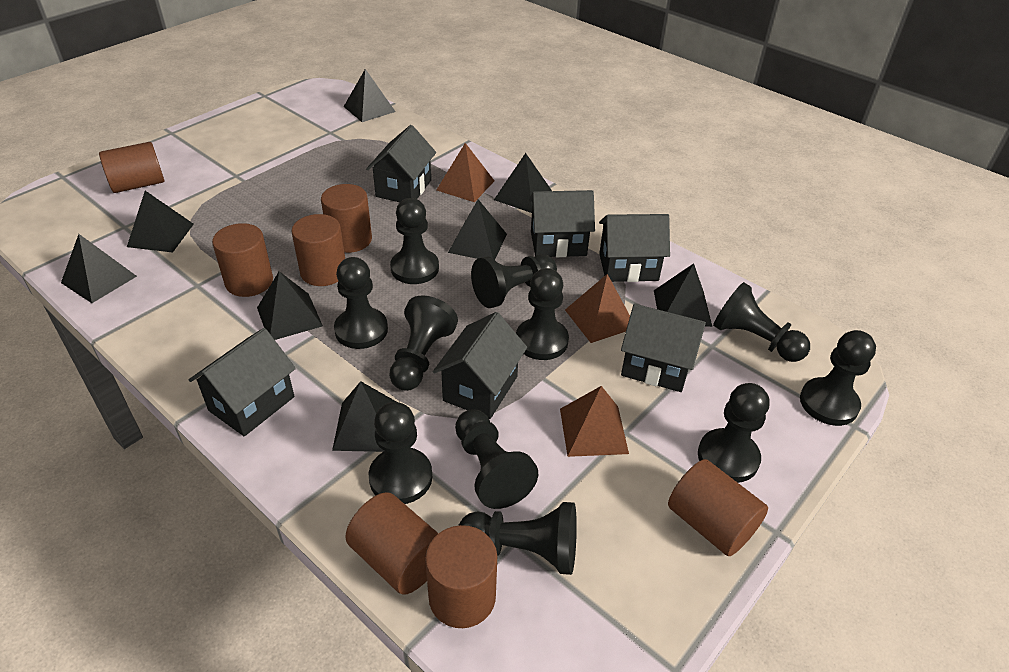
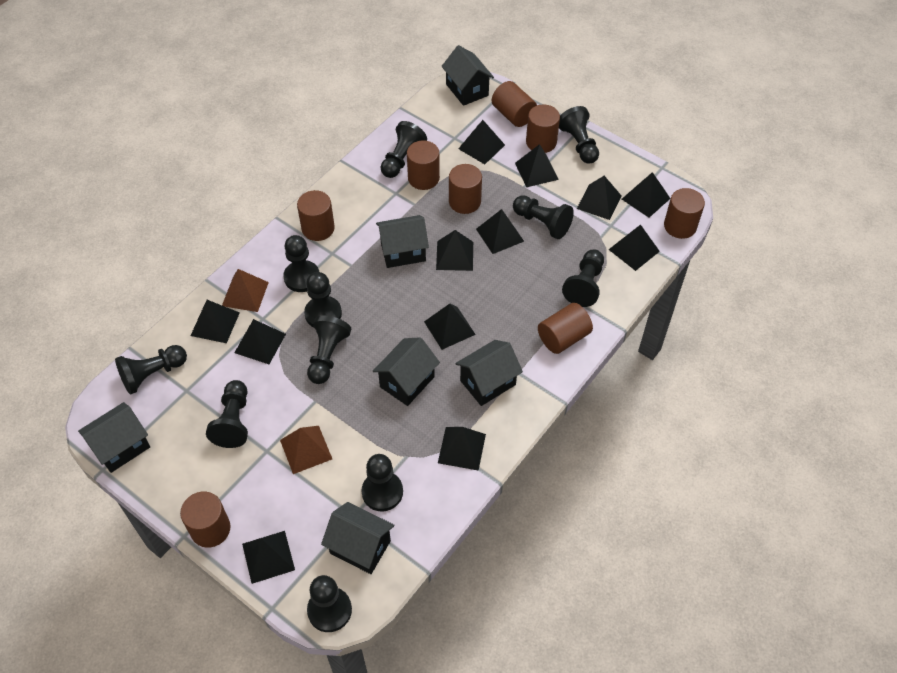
black pyramid: 8 -> 12
brown cylinder: 7 -> 8
brown pyramid: 3 -> 2

